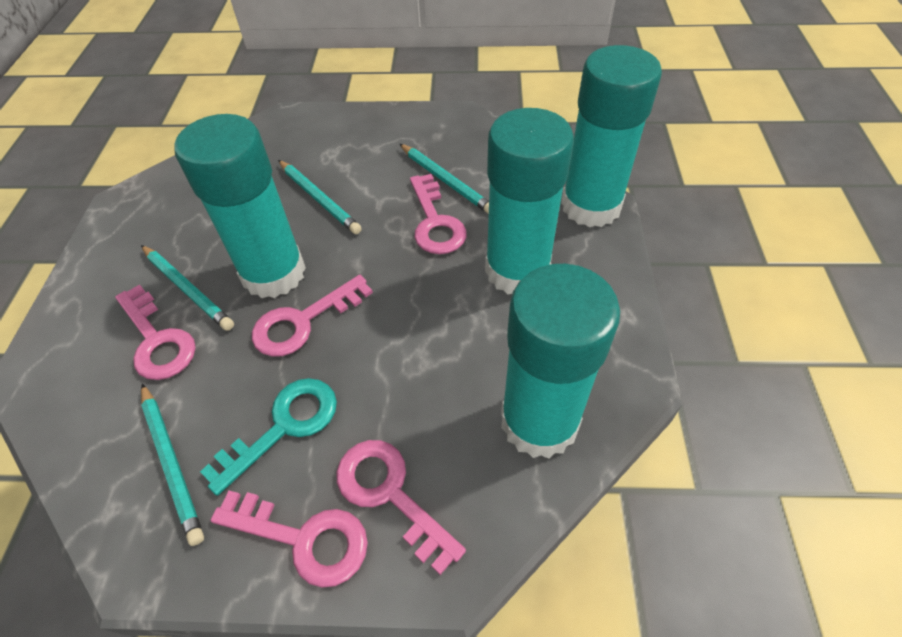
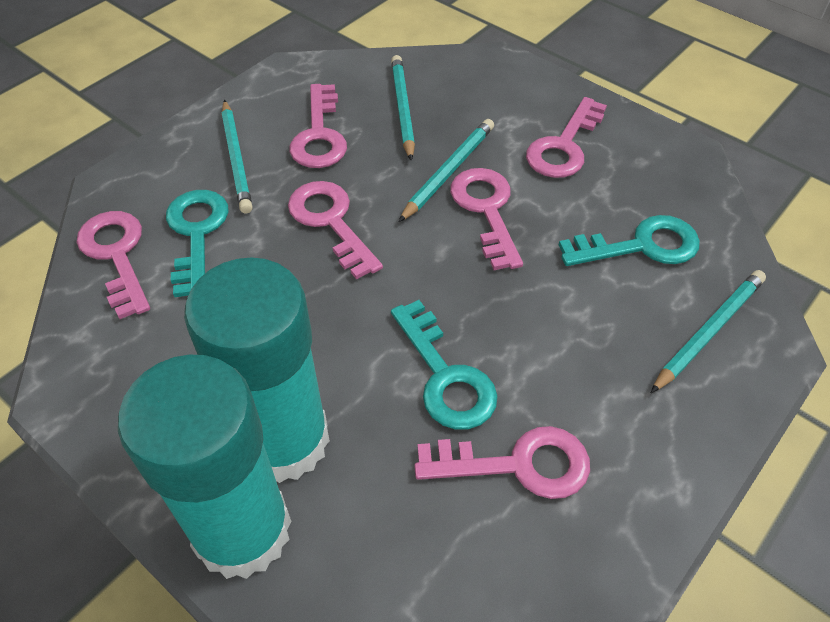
pink key: 5 -> 6
turquoise glue stick: 4 -> 2
turquoise key: 1 -> 3

